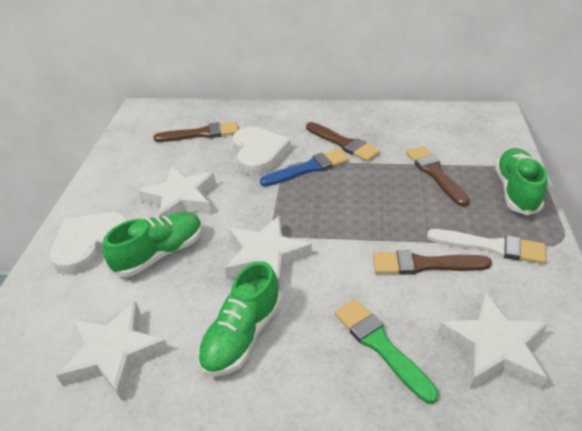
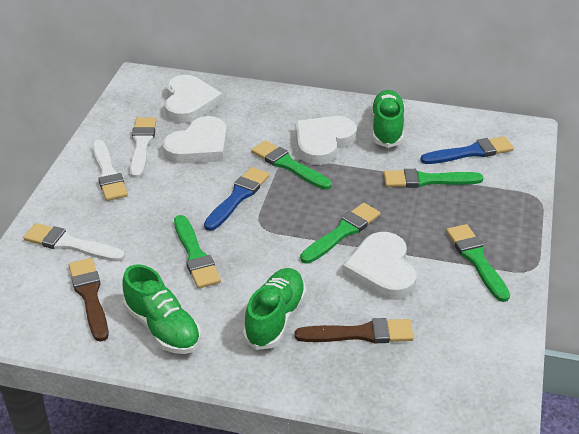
blue brush: 1 -> 2
brown brush: 4 -> 2
green brush: 1 -> 5
white brush: 1 -> 3
white heart: 2 -> 4
white star: 4 -> 0

